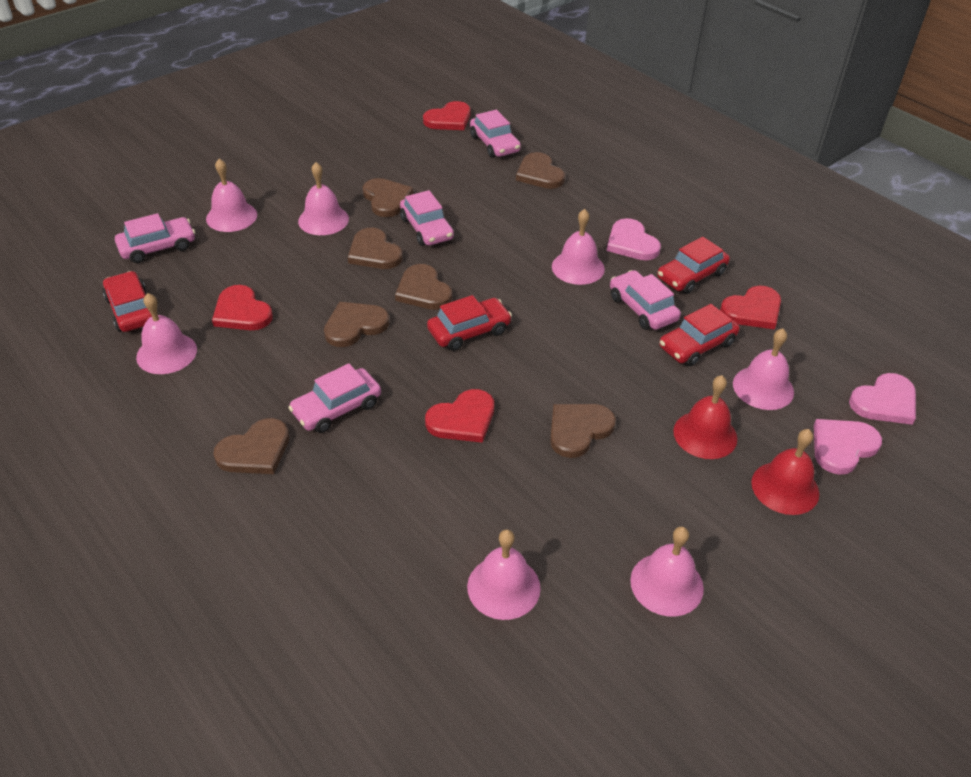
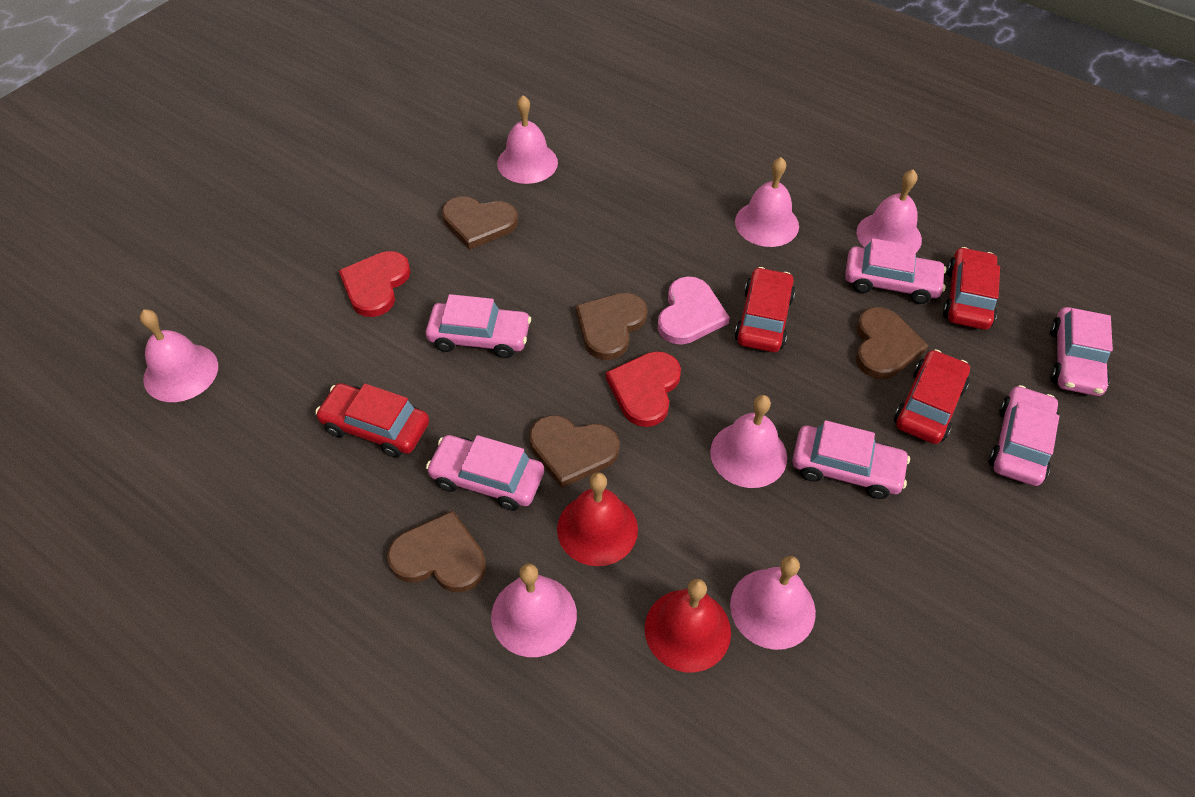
brown heart: 7 -> 5
pink car: 5 -> 6
pink heart: 3 -> 1
red heart: 4 -> 2

